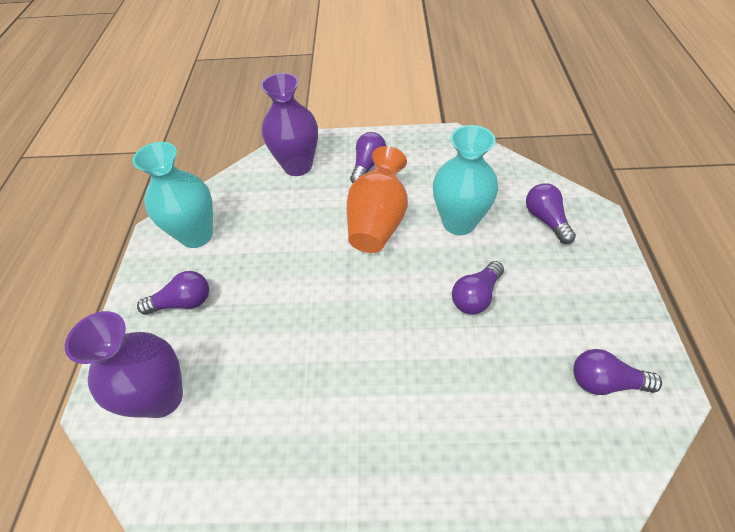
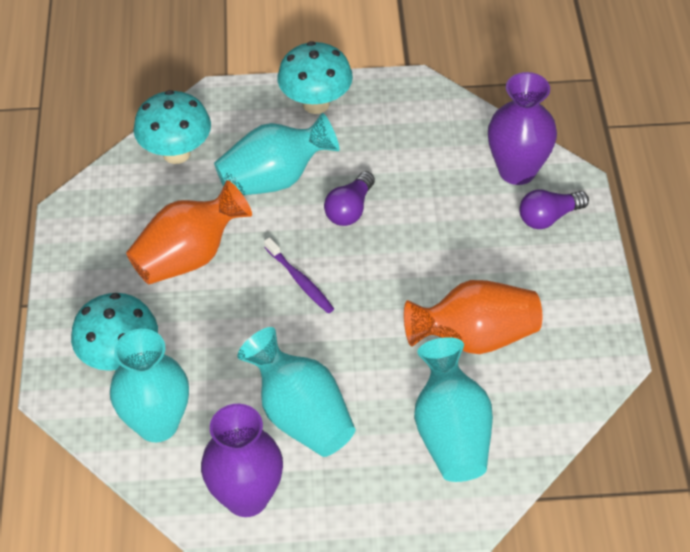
orange vase: 1 -> 2
purple light bulb: 5 -> 2
purple toothbrush: 0 -> 1
turquoise mushroom: 0 -> 3
turquoise vase: 2 -> 4

